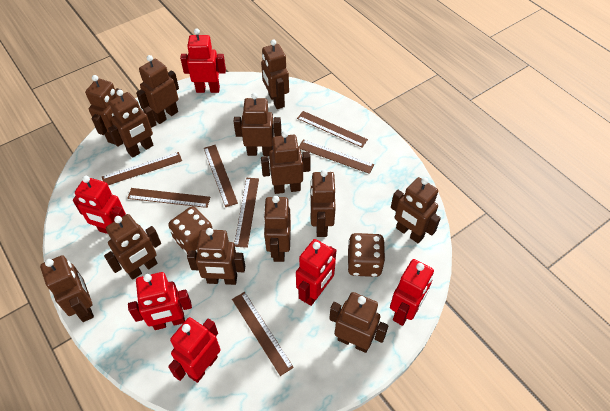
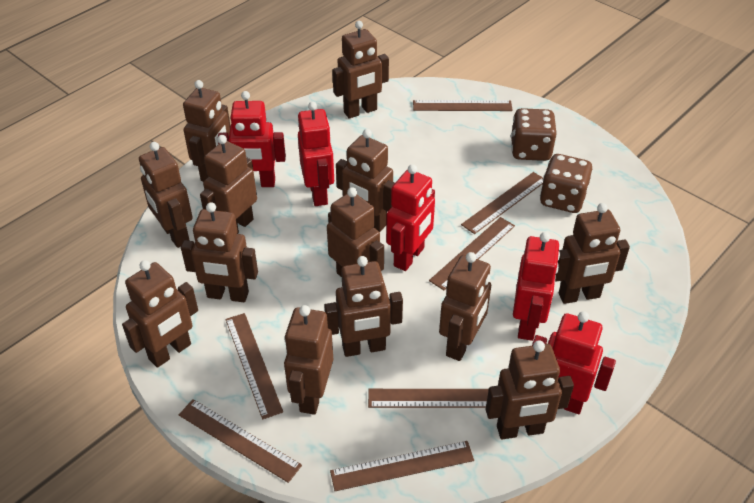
red robot: 6 -> 5

